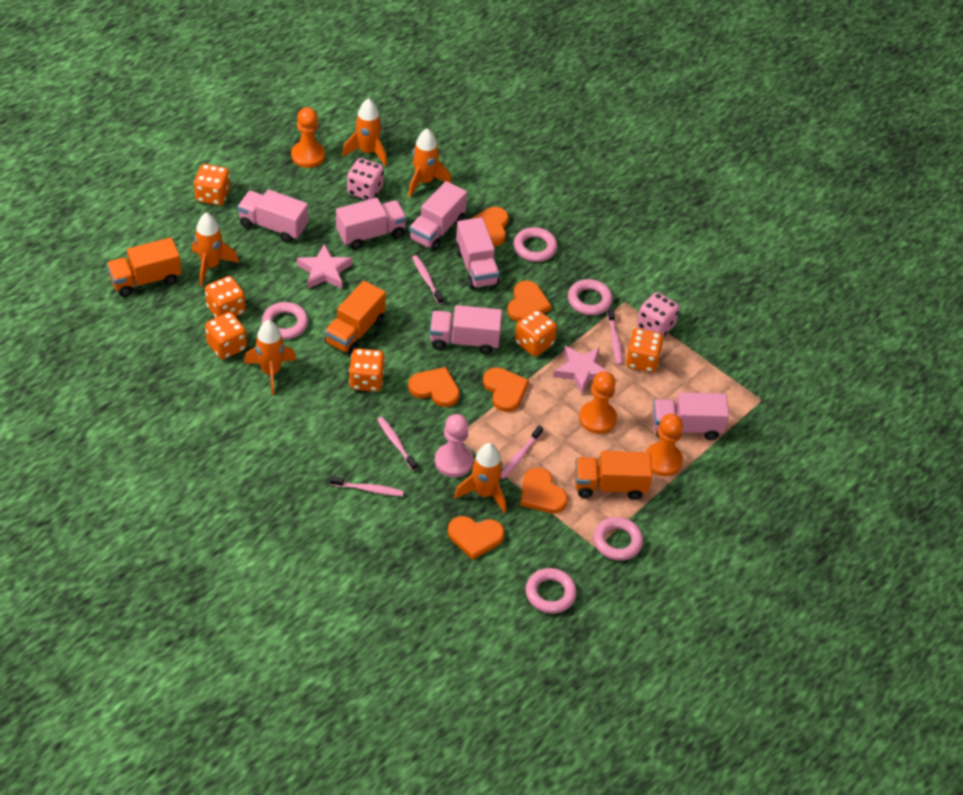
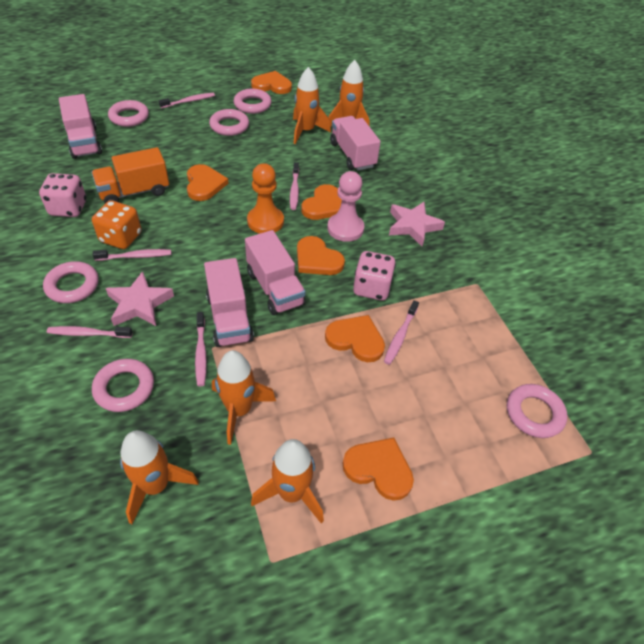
orange dice: 6 -> 1
orange pawn: 3 -> 1
orange truck: 3 -> 1
pink ring: 5 -> 6
pink toothbrush: 5 -> 6
pink truck: 6 -> 4

